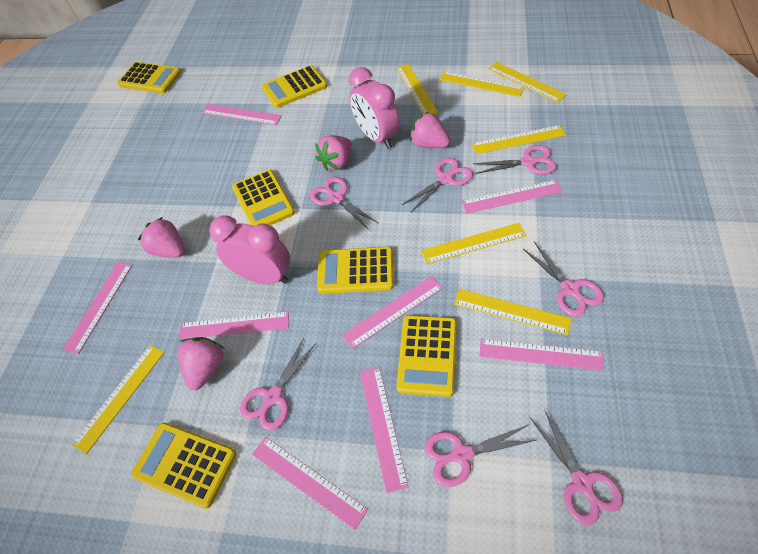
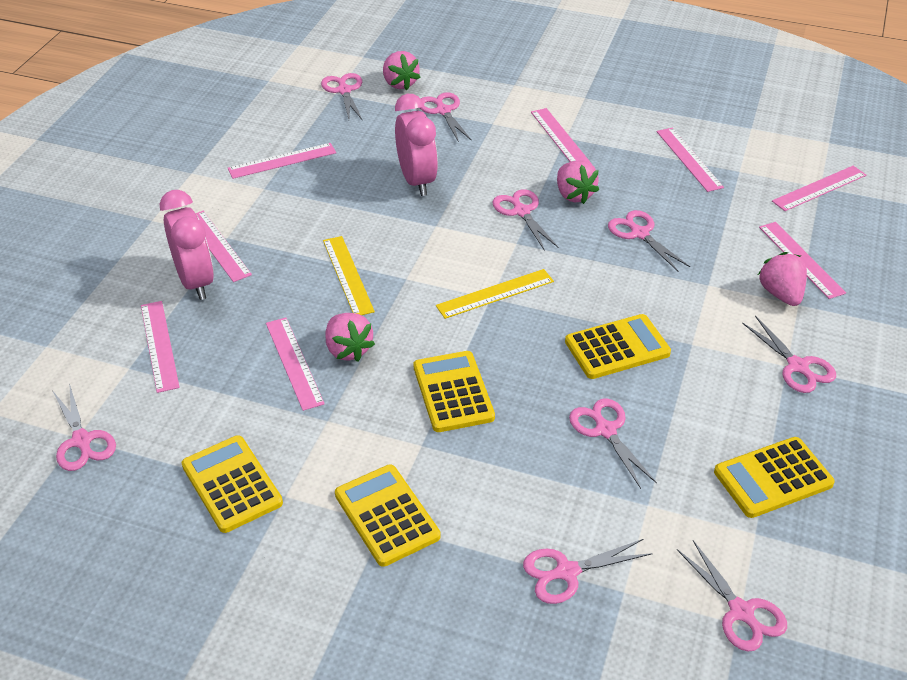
pink scissors: 7 -> 9
yellow calculator: 6 -> 5
yellow ruler: 7 -> 2

